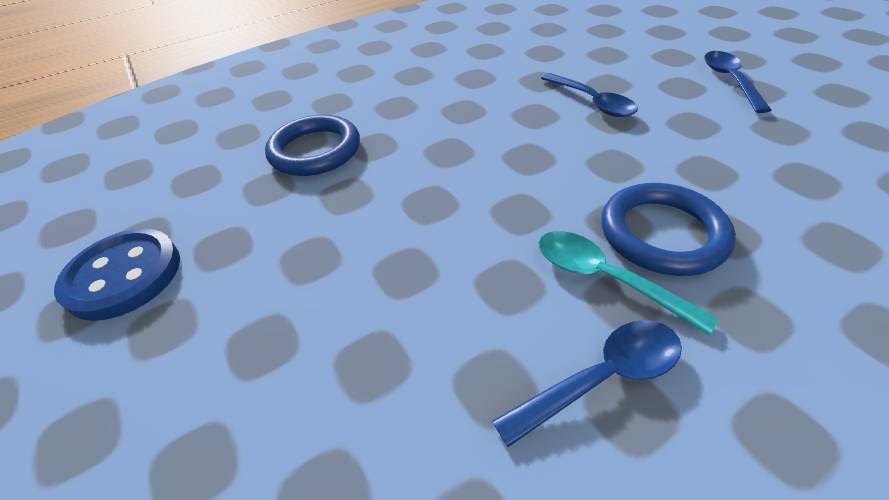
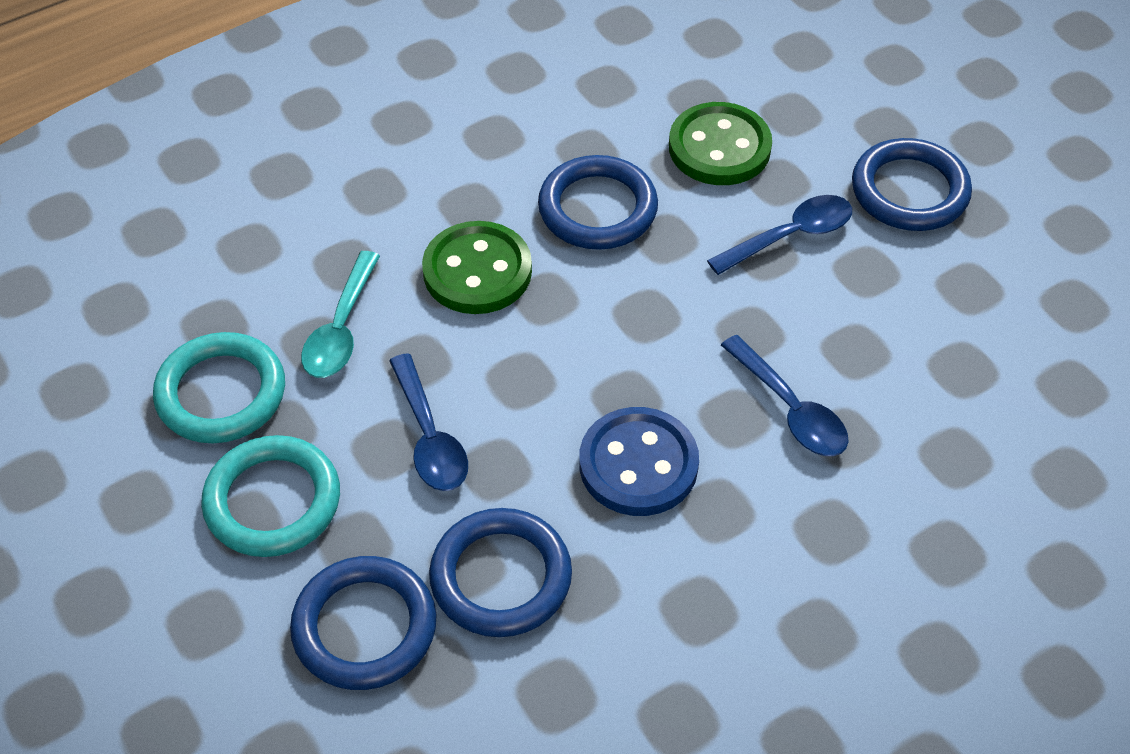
blue ring: 2 -> 4
green button: 0 -> 2
turquoise ring: 0 -> 2

